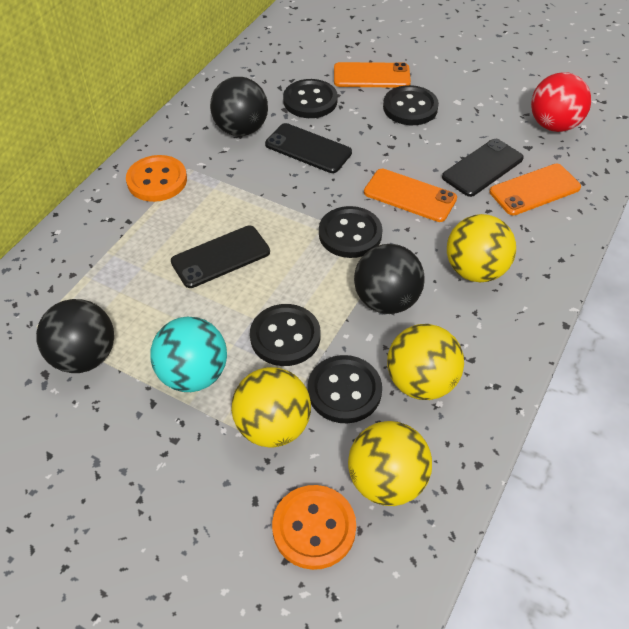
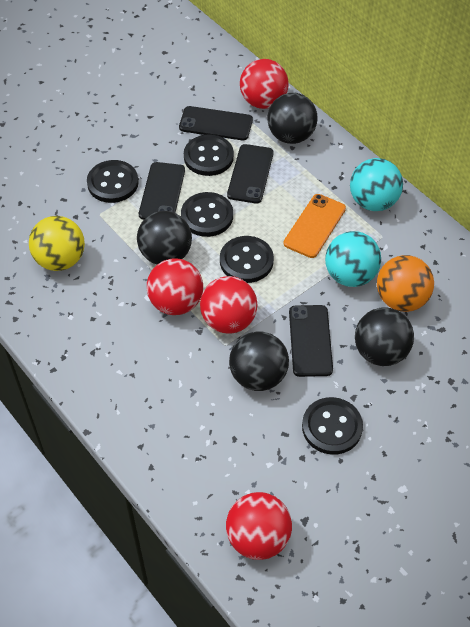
black ball: 3 -> 4
black phone: 3 -> 4
orange ball: 0 -> 1
orange button: 2 -> 0
orange phone: 3 -> 1
red ball: 1 -> 4
turquoise ball: 1 -> 2
yellow ball: 4 -> 1

